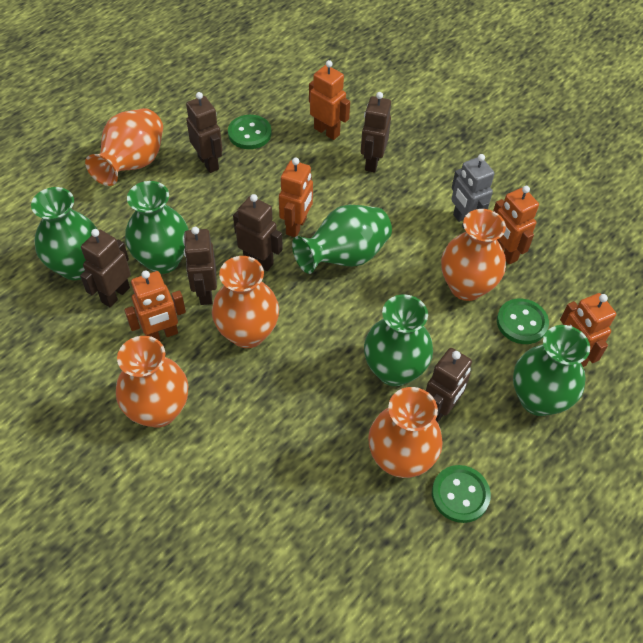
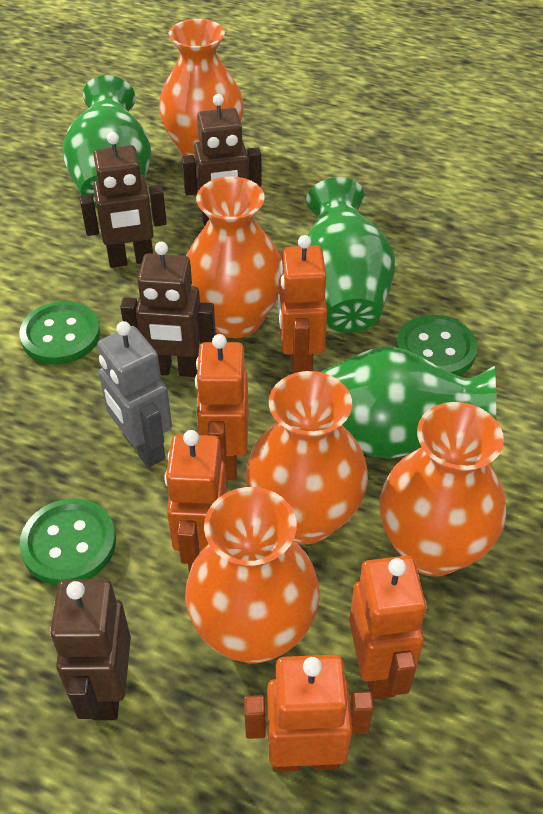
brown robot: 6 -> 4
green vase: 5 -> 3

